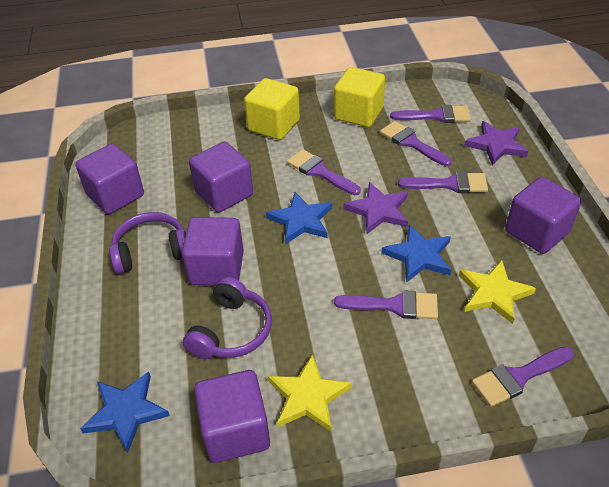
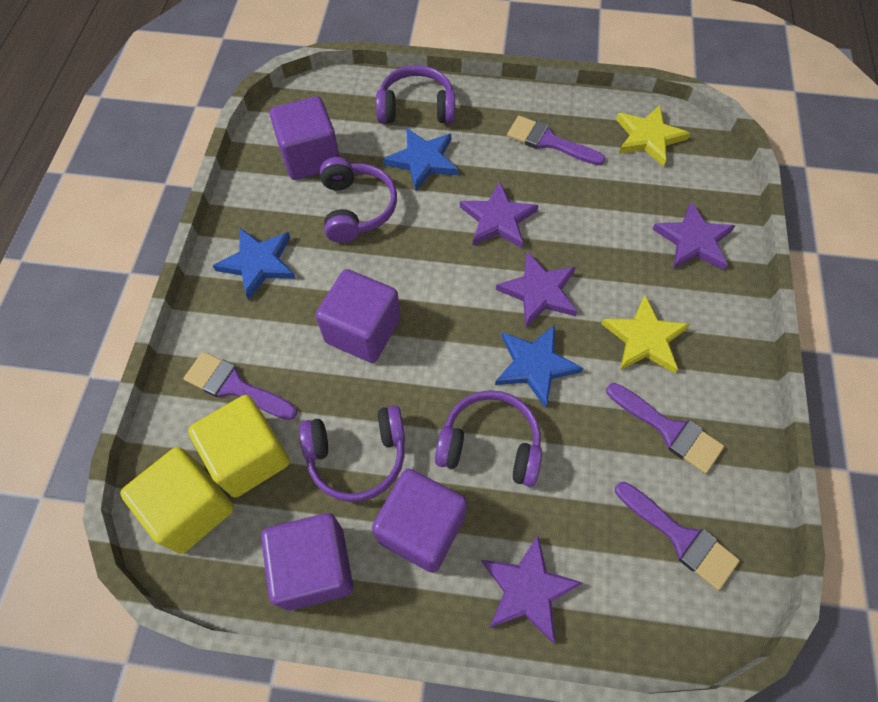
purple brush: 6 -> 4
purple cube: 5 -> 4
purple headphones: 2 -> 4
purple star: 2 -> 4

